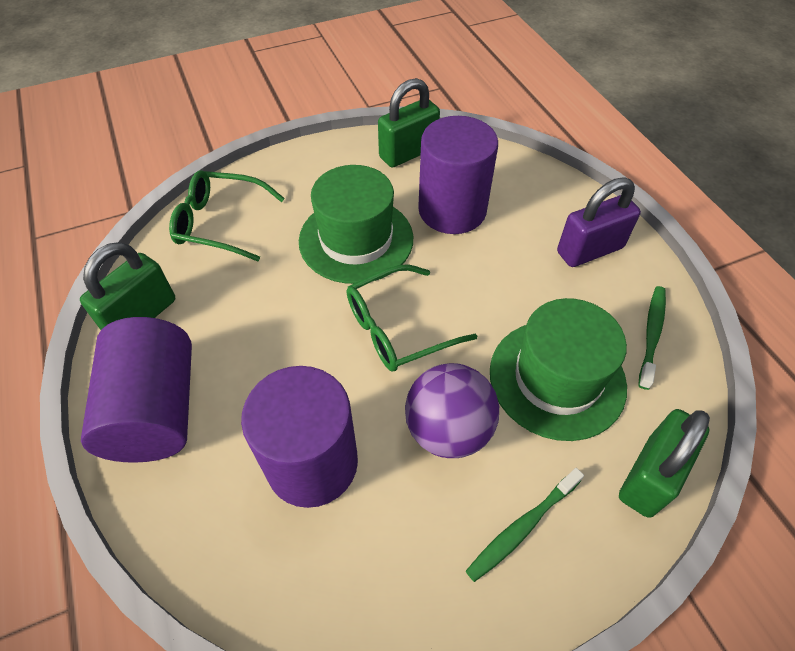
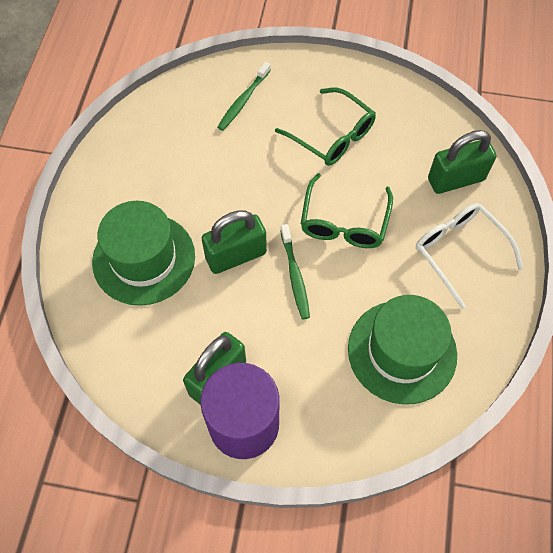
purple ball: 1 -> 0
purple cylinder: 3 -> 1
purple padlock: 1 -> 0
white glasses: 0 -> 1

